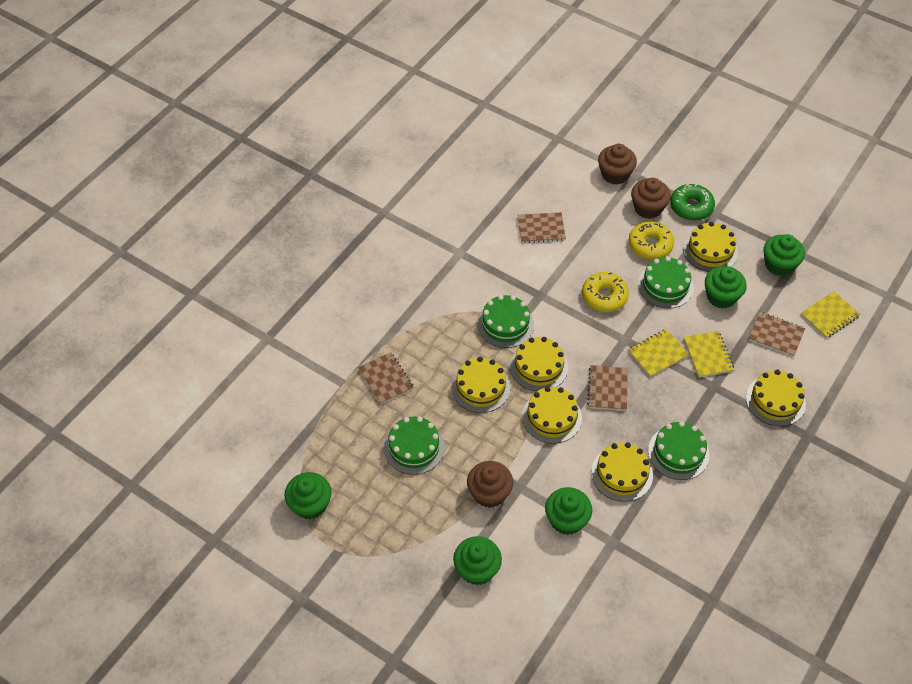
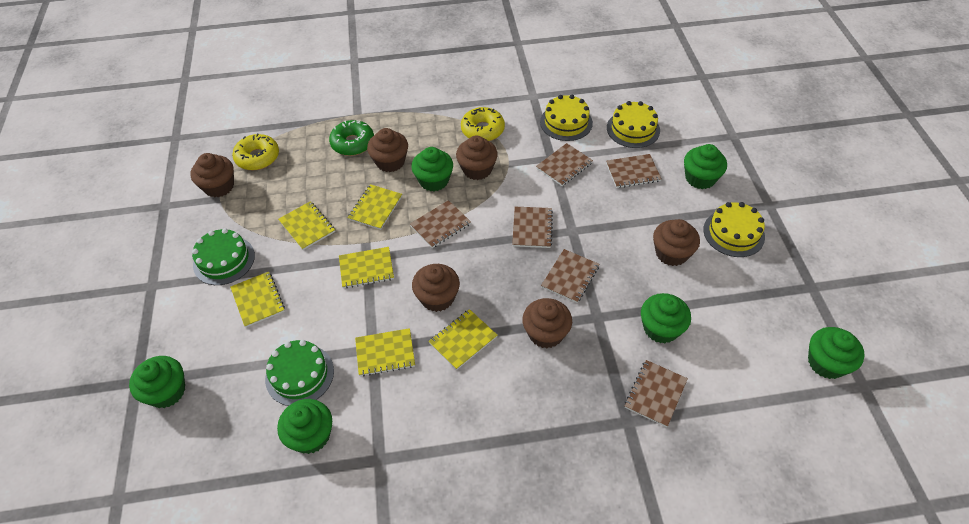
brown cupcake: 3 -> 6
brown notebook: 4 -> 6
green cake: 4 -> 2
green cupcake: 5 -> 6
yellow cake: 6 -> 3
yellow notebook: 3 -> 6

